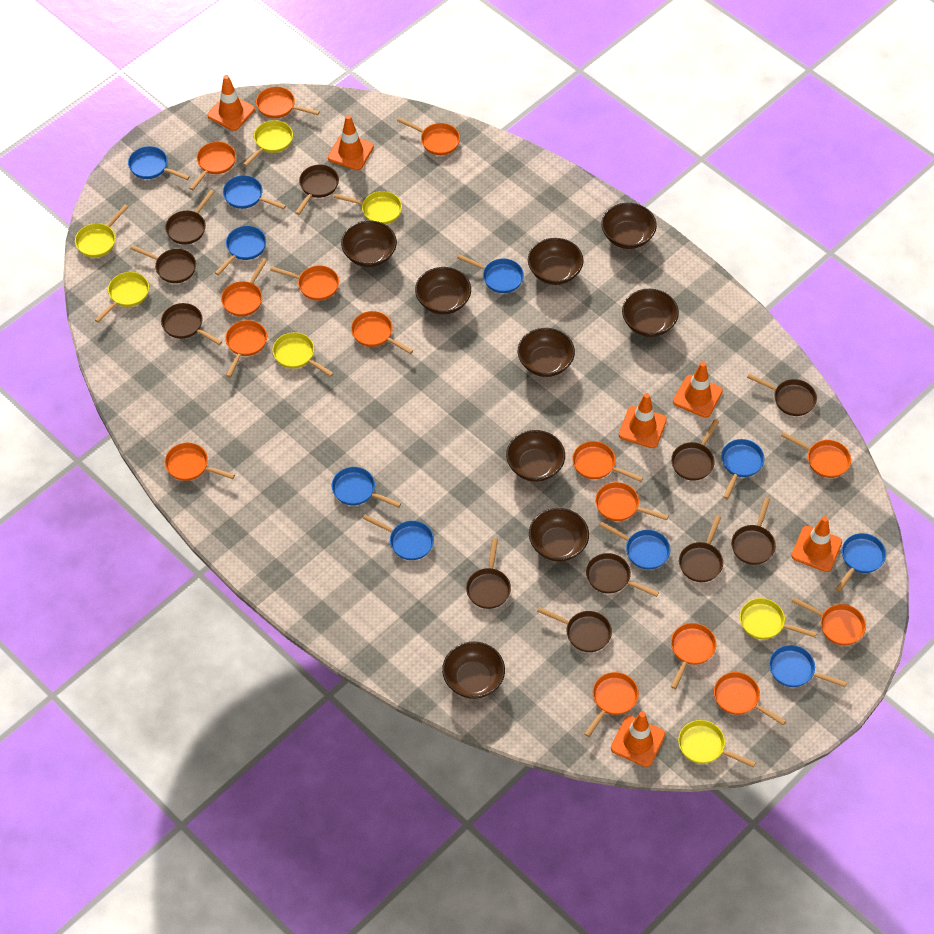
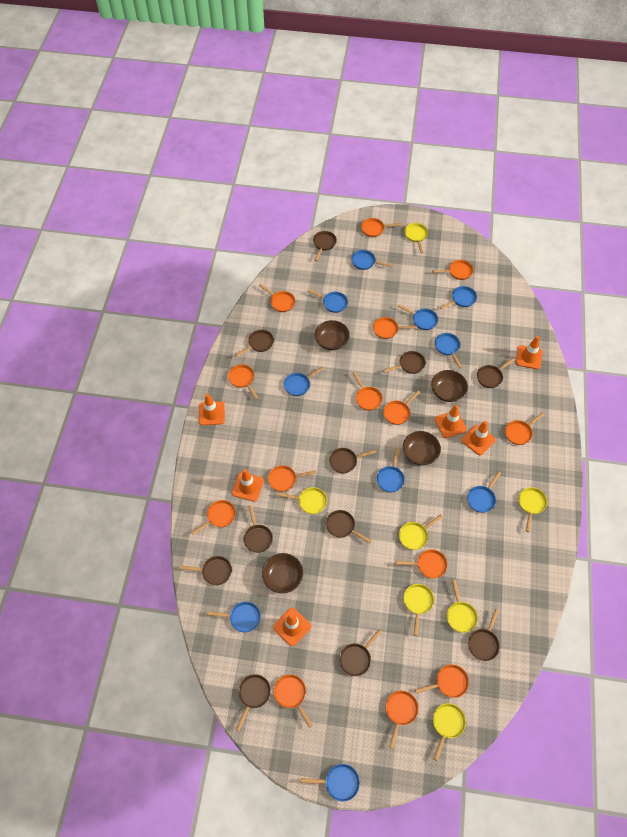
brown bowl: 9 -> 4
orange pan: 15 -> 14

